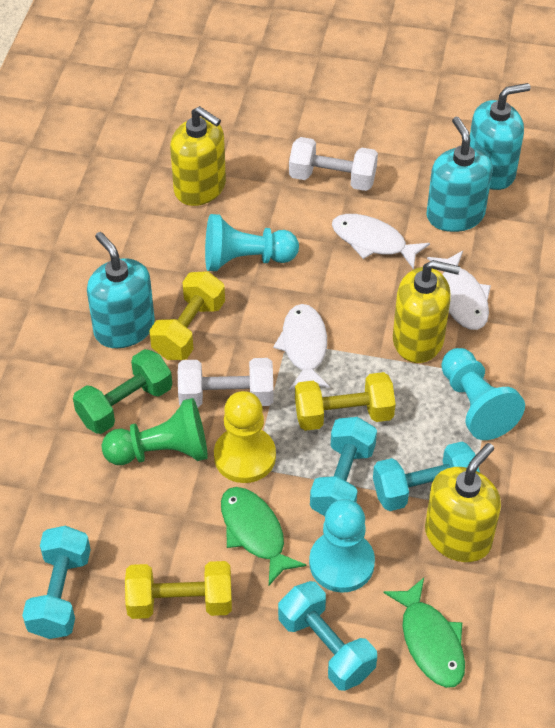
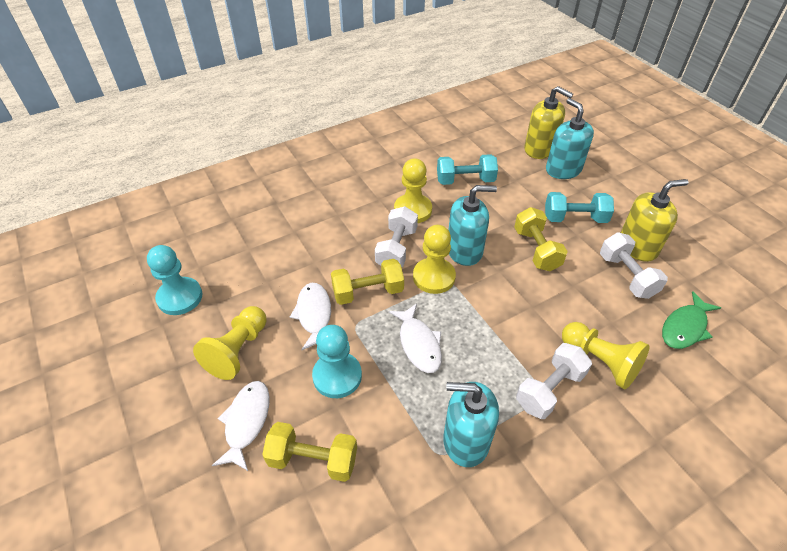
green dumbbell: 1 -> 0
green fish: 2 -> 1
green pawn: 1 -> 0
turquoise dumbbell: 4 -> 2
turquoise pawn: 3 -> 2
white dumbbell: 2 -> 3
yellow pawn: 1 -> 4
yellow soap dispenser: 3 -> 2

